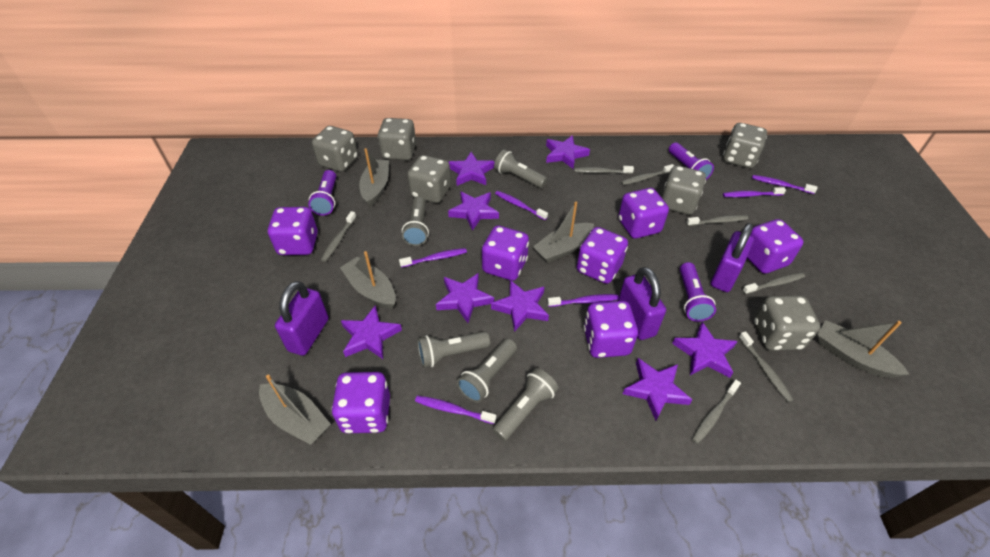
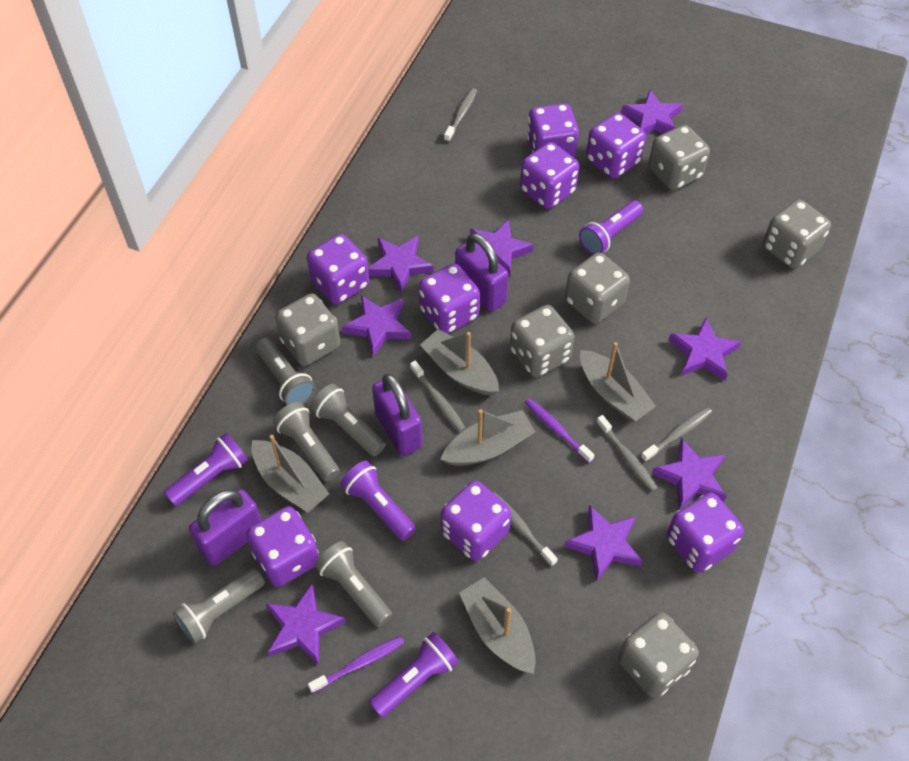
grey toothbrush: 7 -> 5
purple dice: 7 -> 8
purple flashlight: 3 -> 4
purple toothbrush: 6 -> 2

